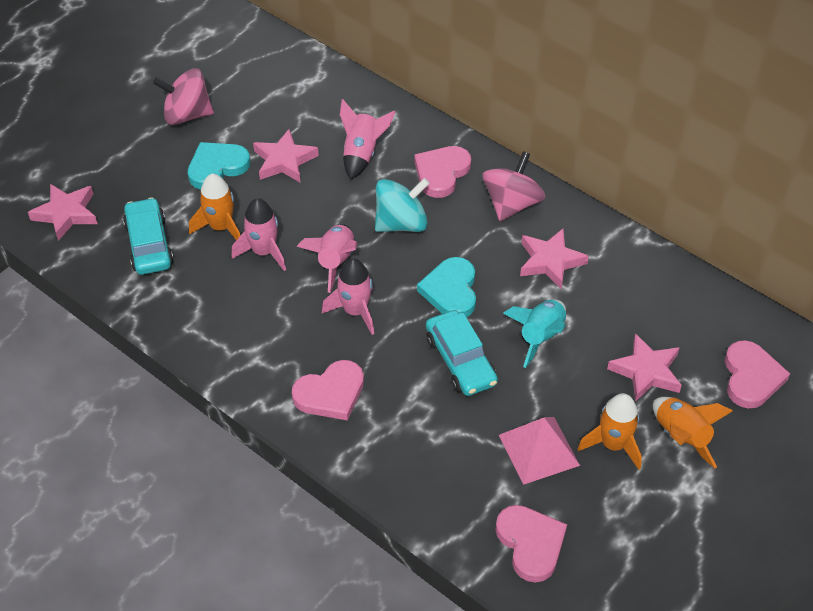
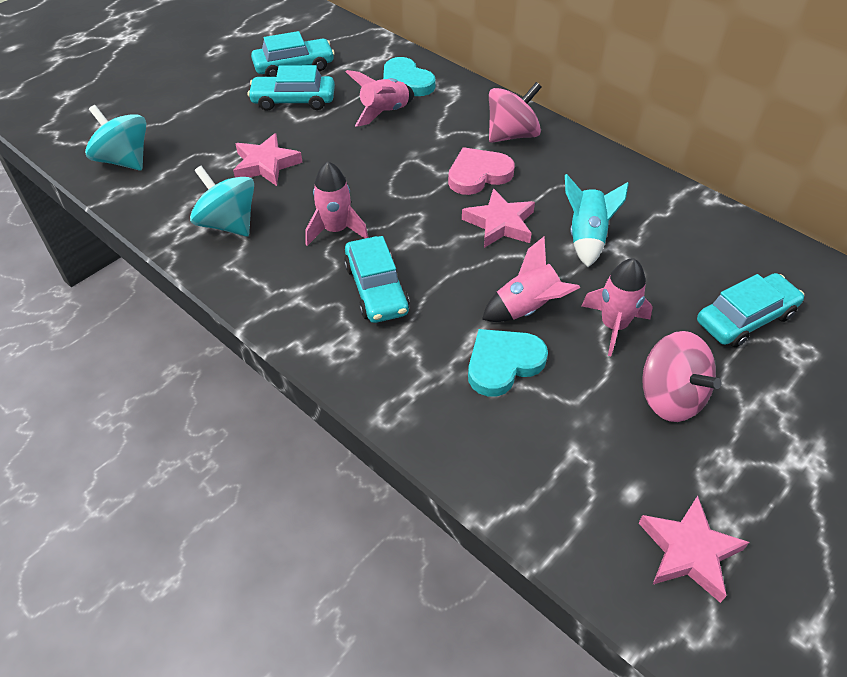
orange rocket: 3 -> 0
pink heart: 4 -> 1
pink pyramid: 1 -> 0
pink star: 4 -> 3
turquoise car: 2 -> 4
turquoise spinning top: 1 -> 2

